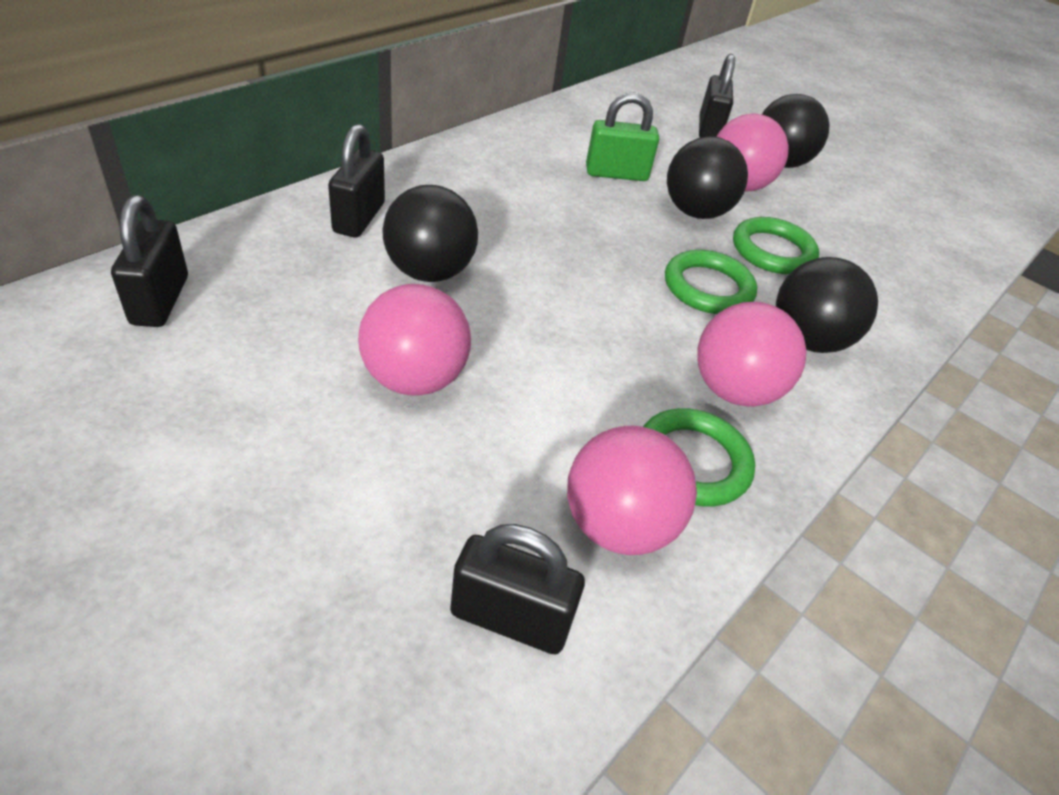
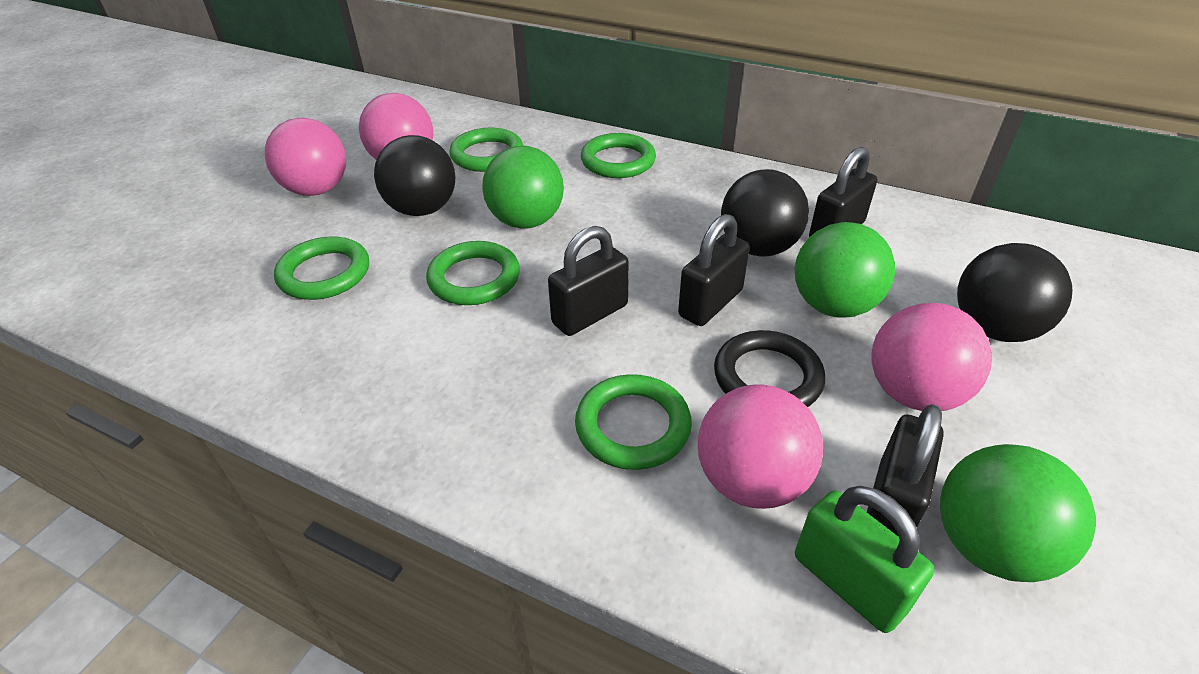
black ball: 4 -> 3
black ring: 0 -> 1
green ball: 0 -> 3
green ring: 3 -> 5

